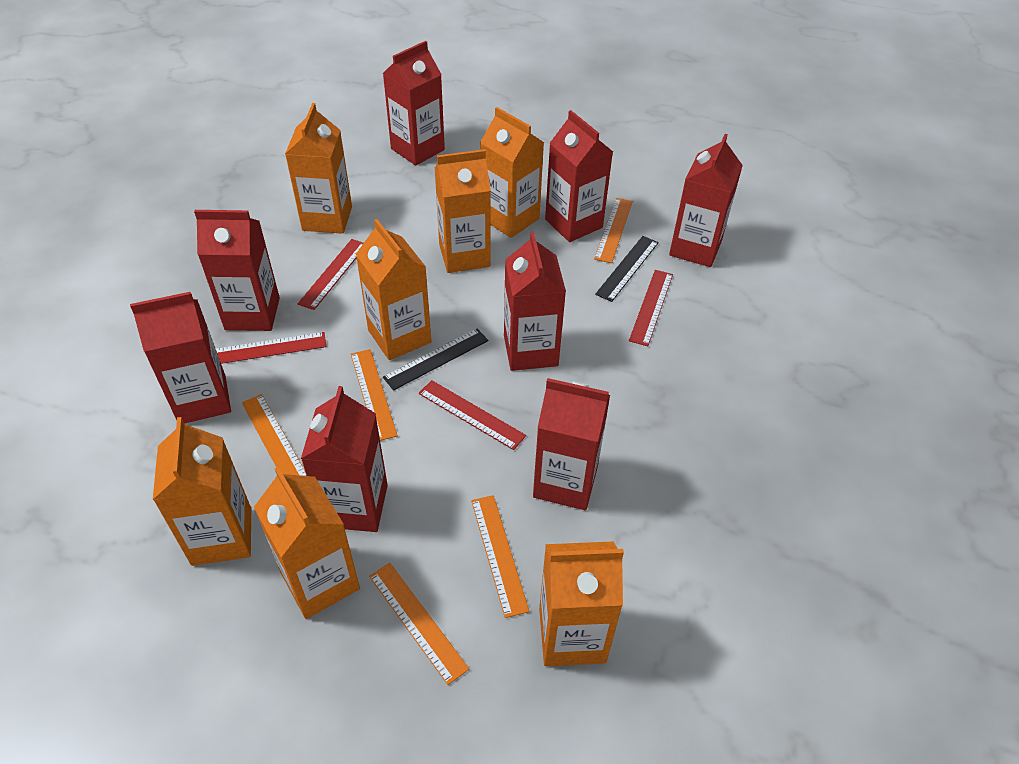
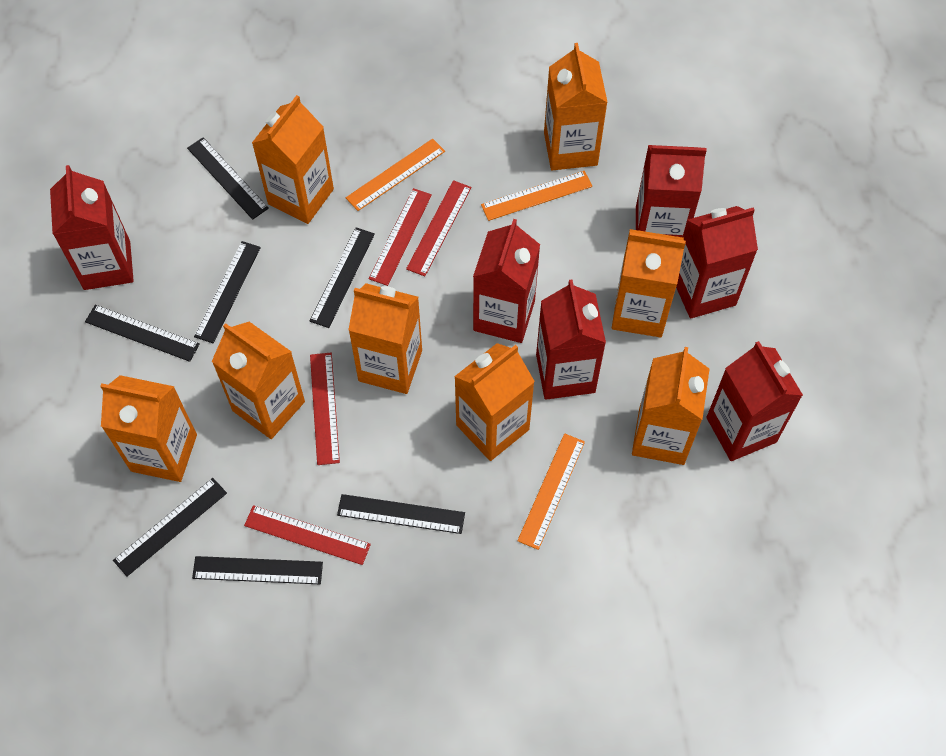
black ruler: 2 -> 7
orange carton: 7 -> 8
orange ruler: 5 -> 3
red carton: 8 -> 6

